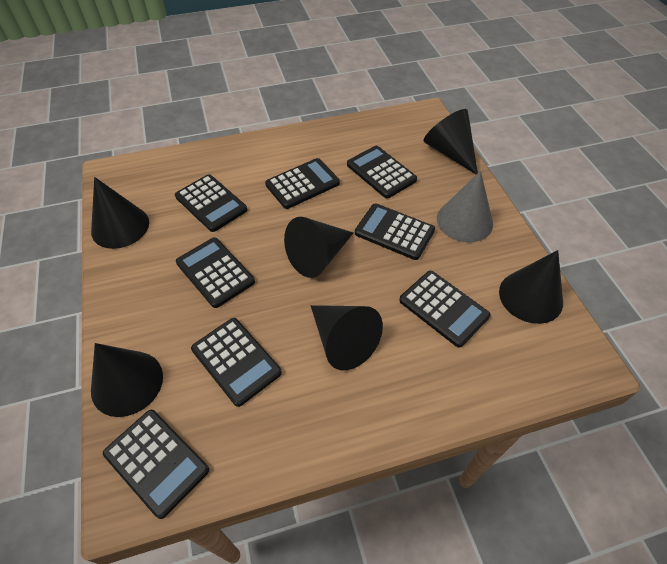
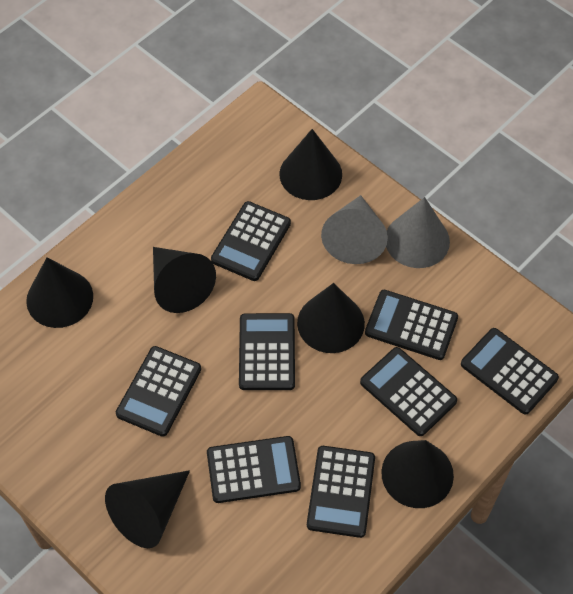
grey cone: 1 -> 2

